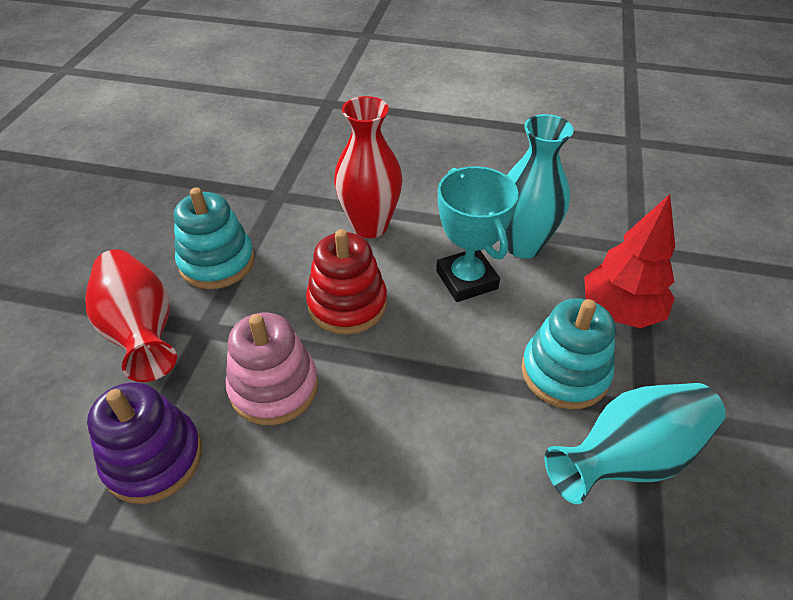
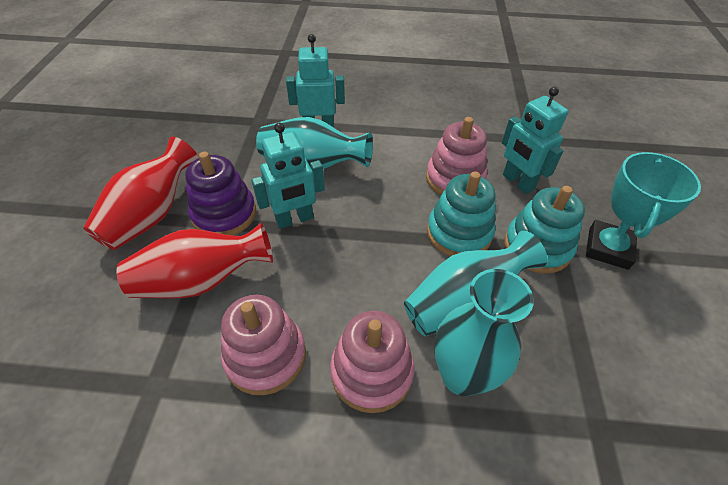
pink stacking toy: 1 -> 3
red stacking toy: 1 -> 0
red tree: 1 -> 0
turquoise robot: 0 -> 3
turquoise vase: 2 -> 3

